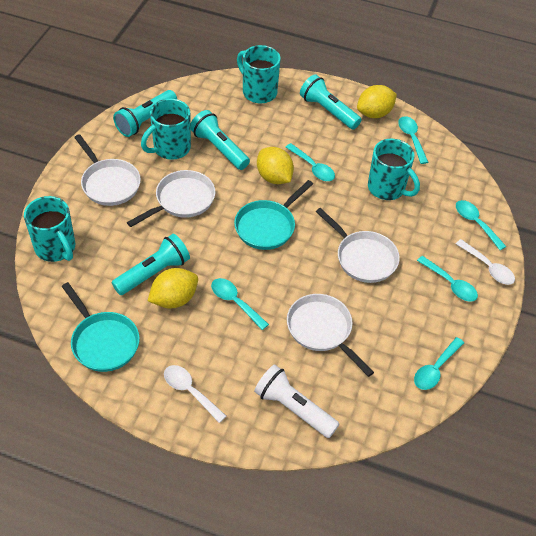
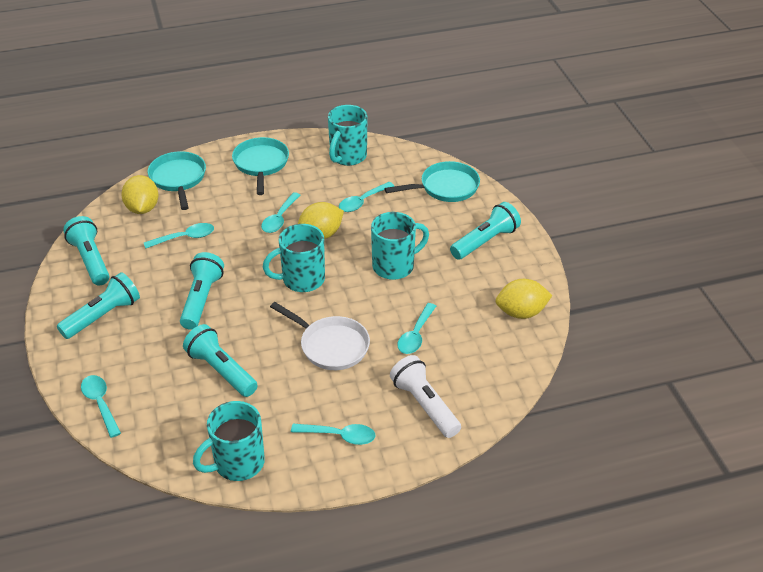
turquoise flashlight: 4 -> 5
turquoise pan: 2 -> 3
white pan: 4 -> 1
white spoon: 2 -> 0

